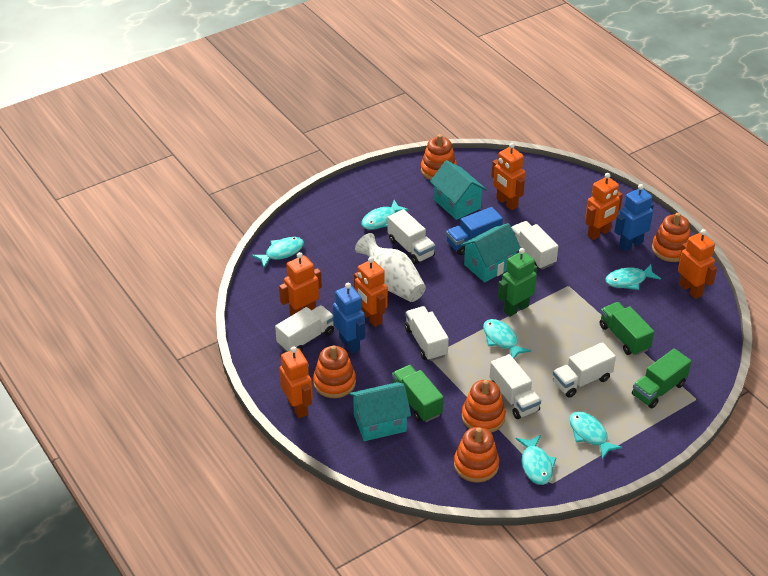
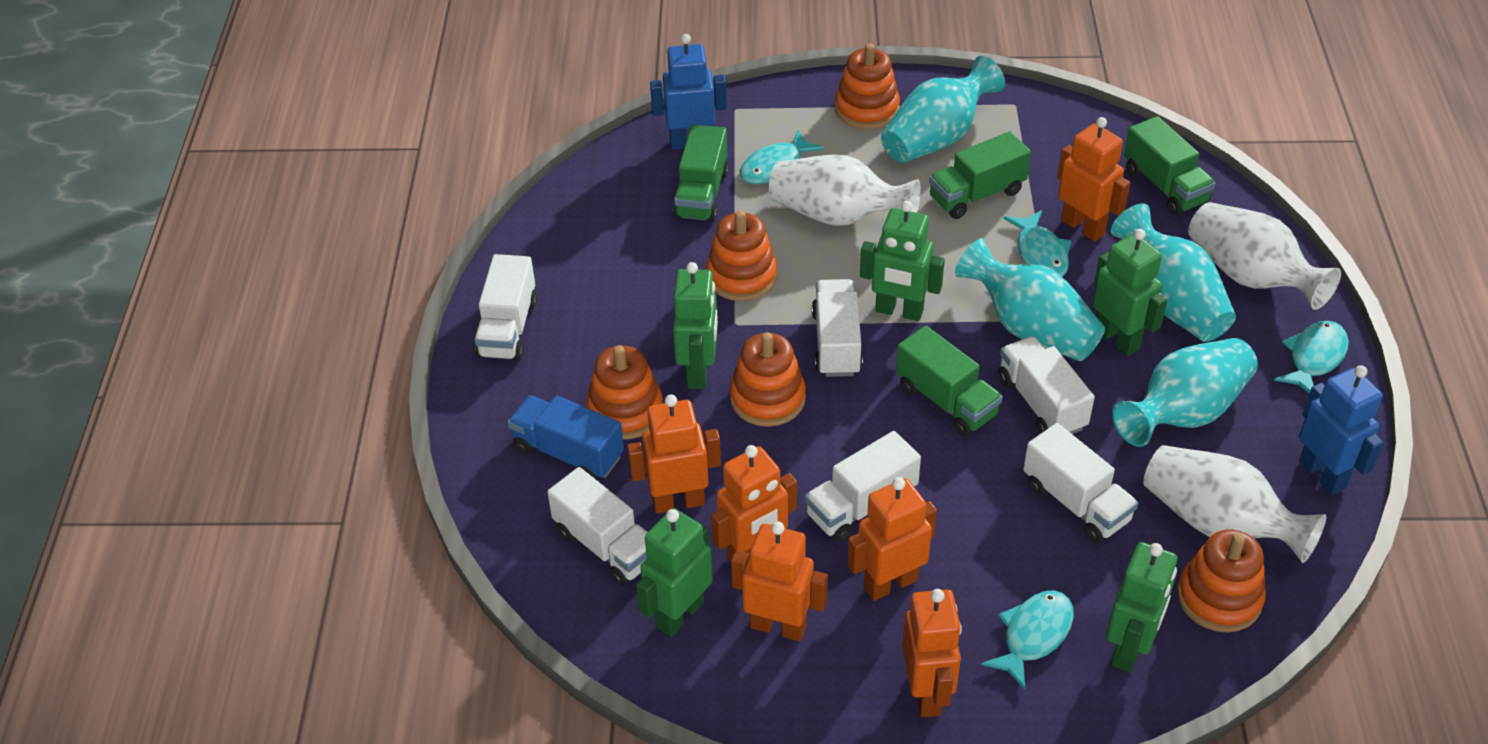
green robot: 1 -> 5
green truck: 3 -> 4
turquoise fish: 6 -> 4
turquoise house: 3 -> 0
turquoise vase: 0 -> 4
white vase: 1 -> 3

